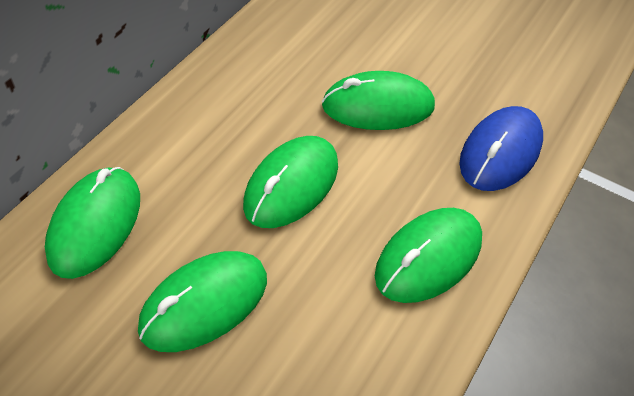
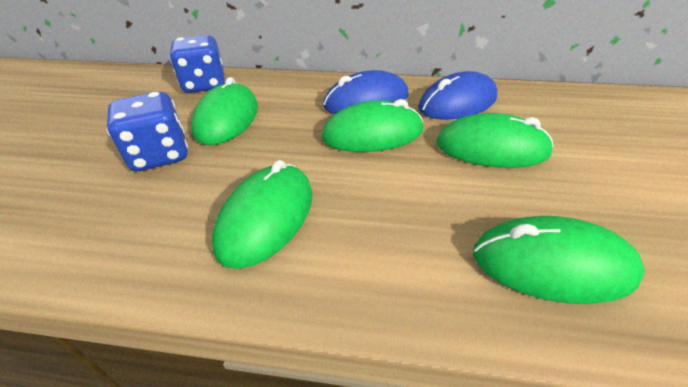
blue dice: 0 -> 2
blue mouse: 1 -> 2

